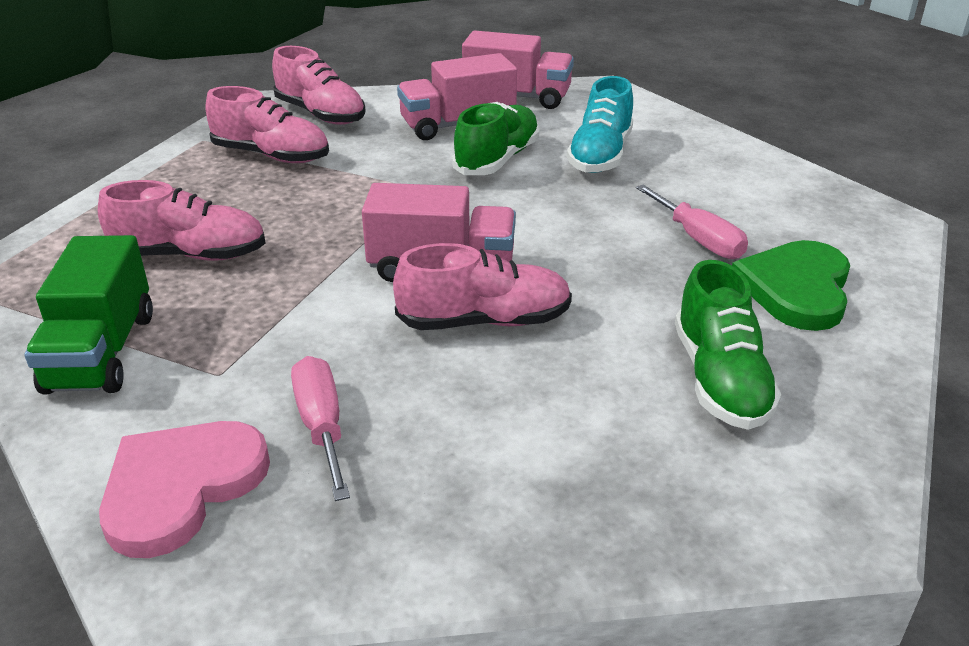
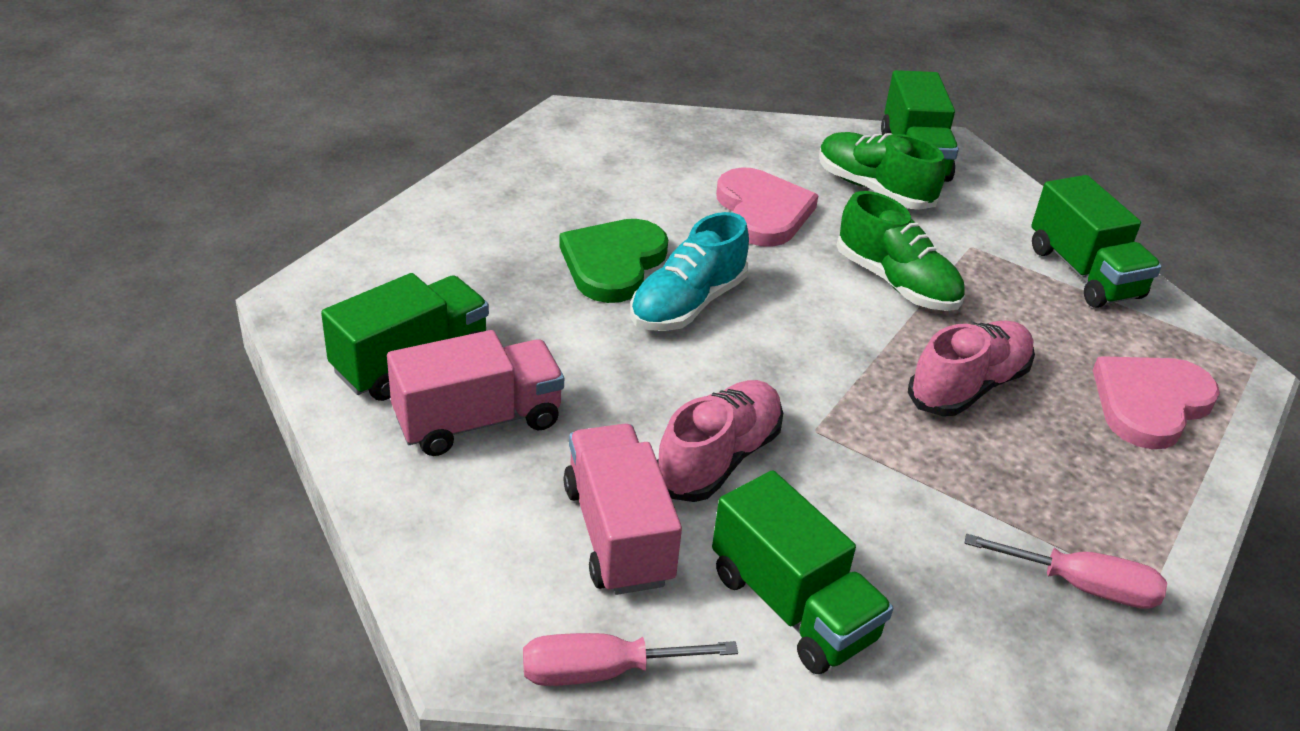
green truck: 1 -> 4
pink heart: 1 -> 2
pink shoe: 4 -> 2
pink truck: 3 -> 2

